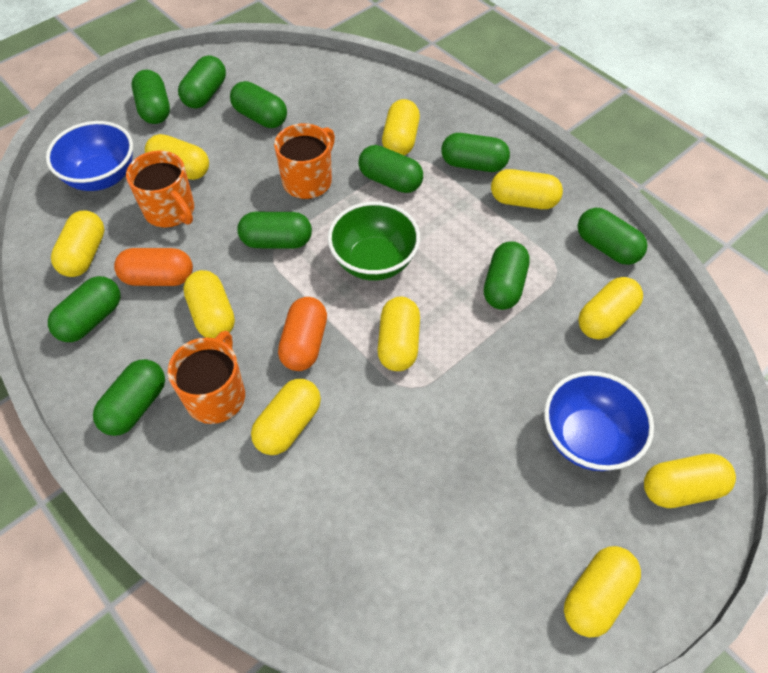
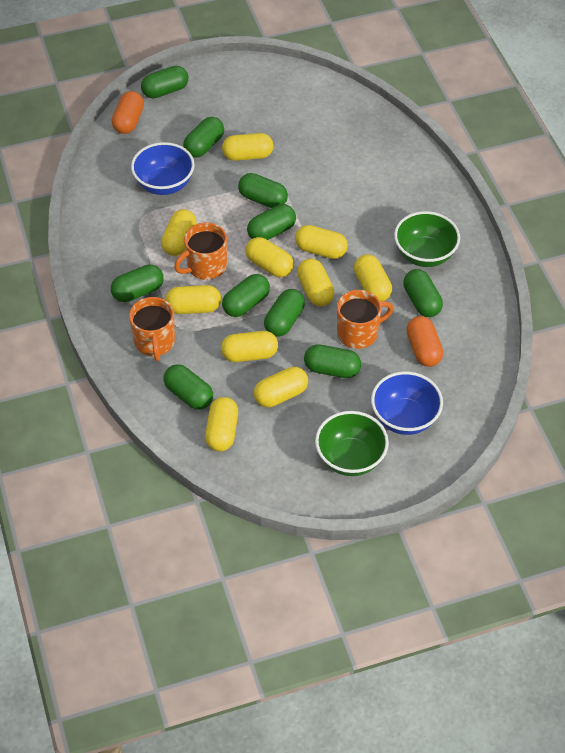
green bowl: 1 -> 2

